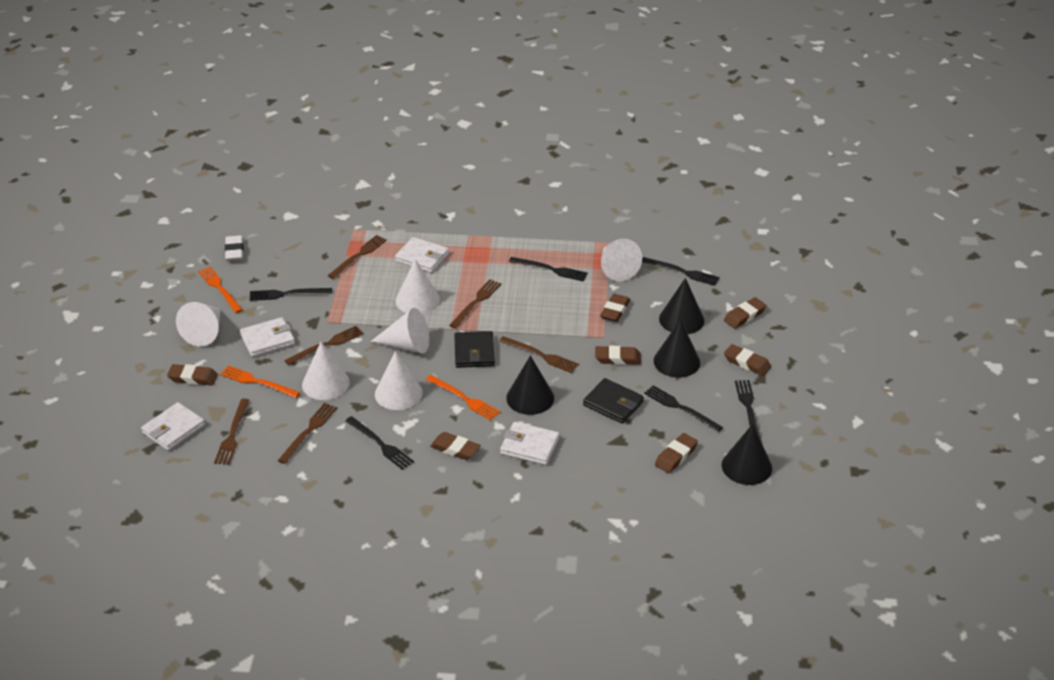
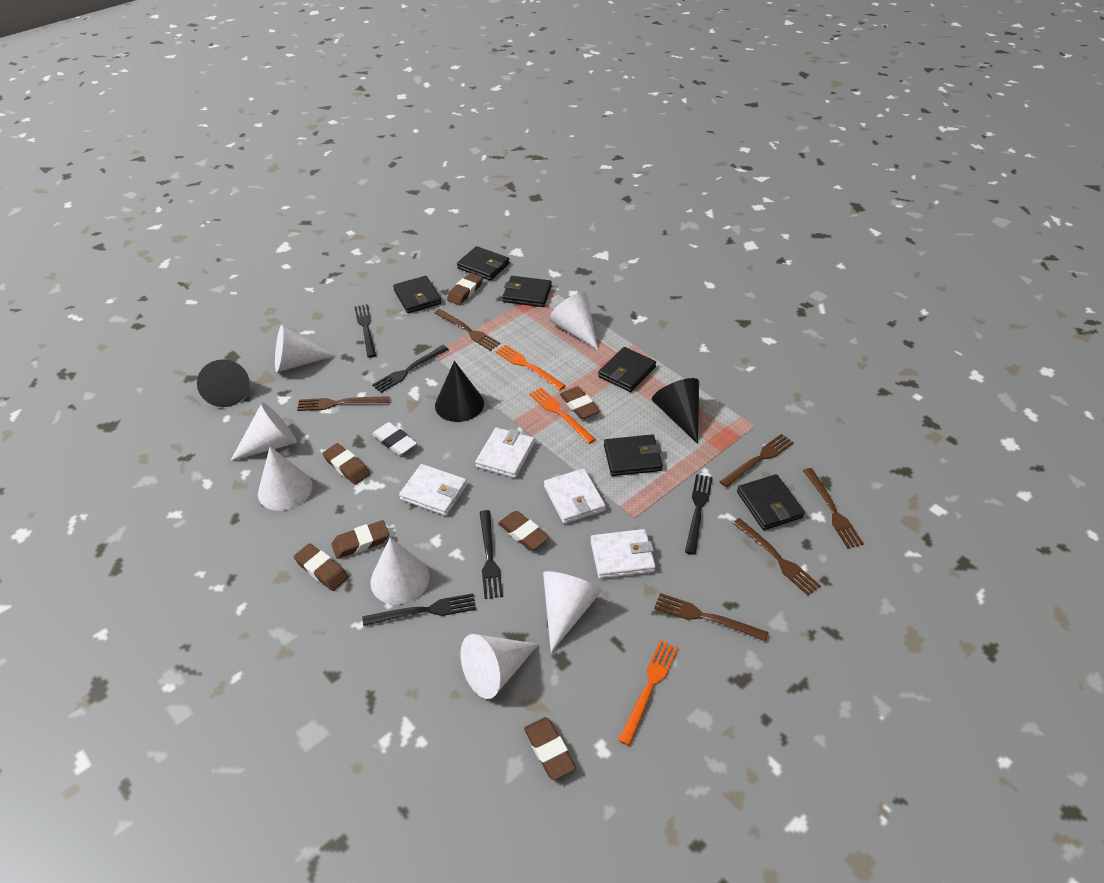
black cone: 4 -> 3
black fork: 6 -> 5
black wallet: 2 -> 6
white cone: 6 -> 7

